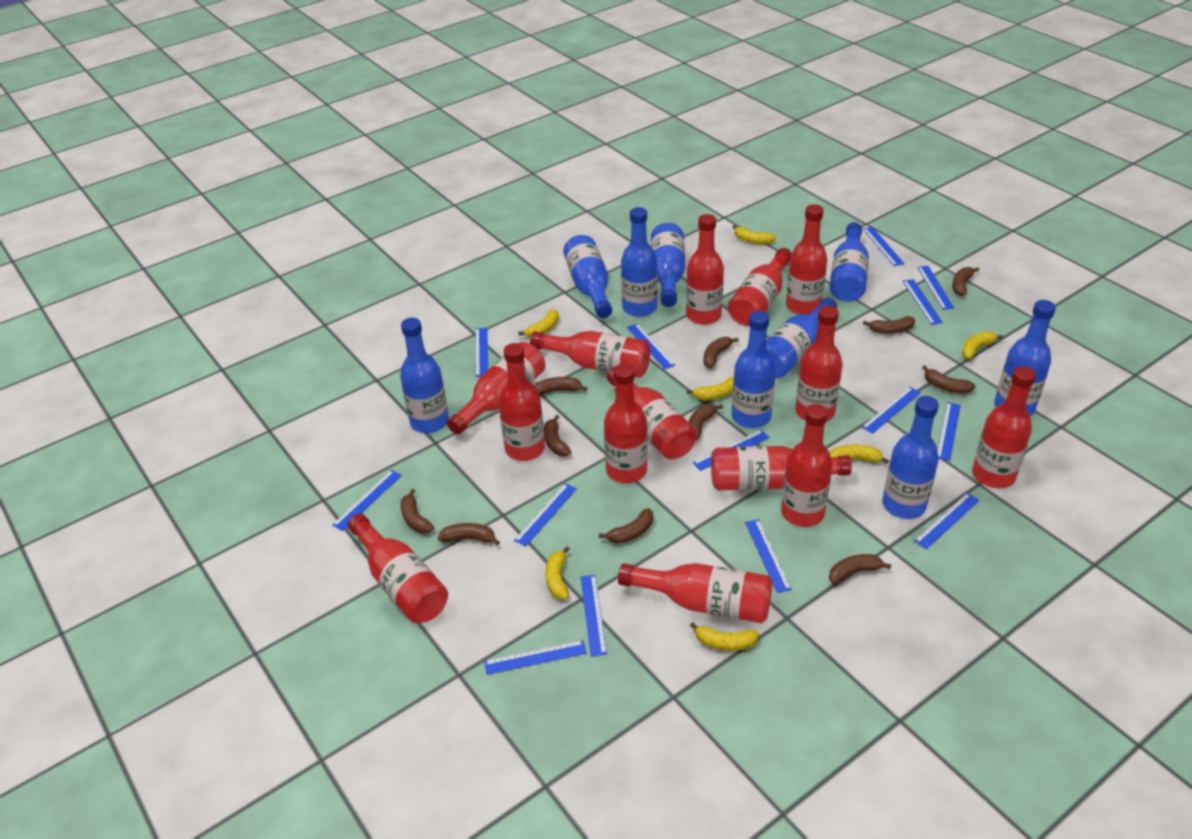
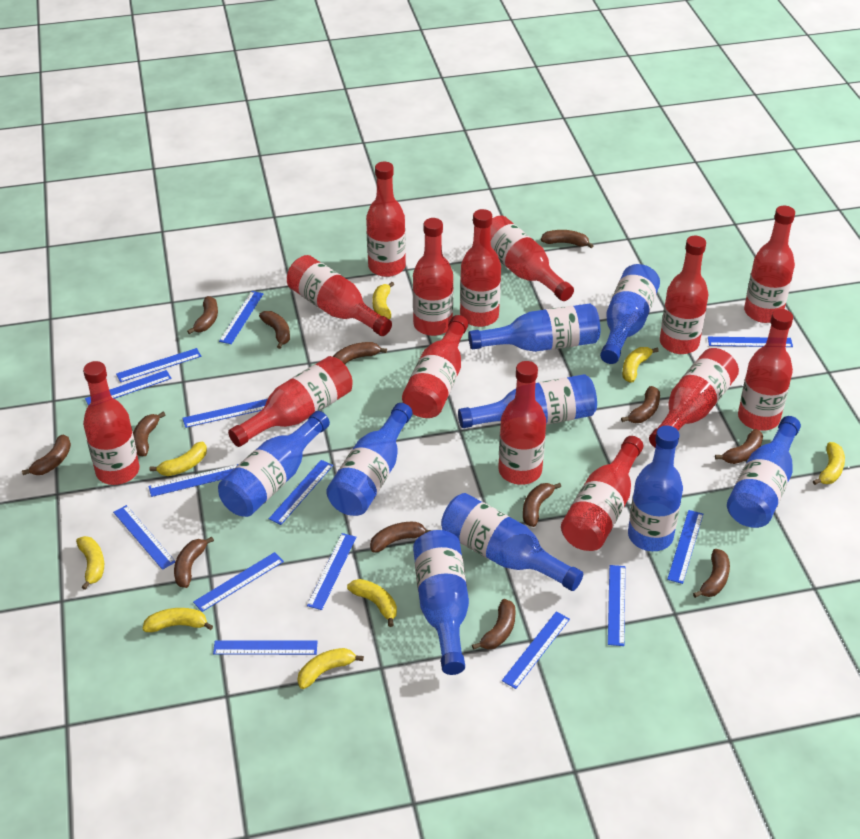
brown banana: 11 -> 13
yellow banana: 7 -> 8

